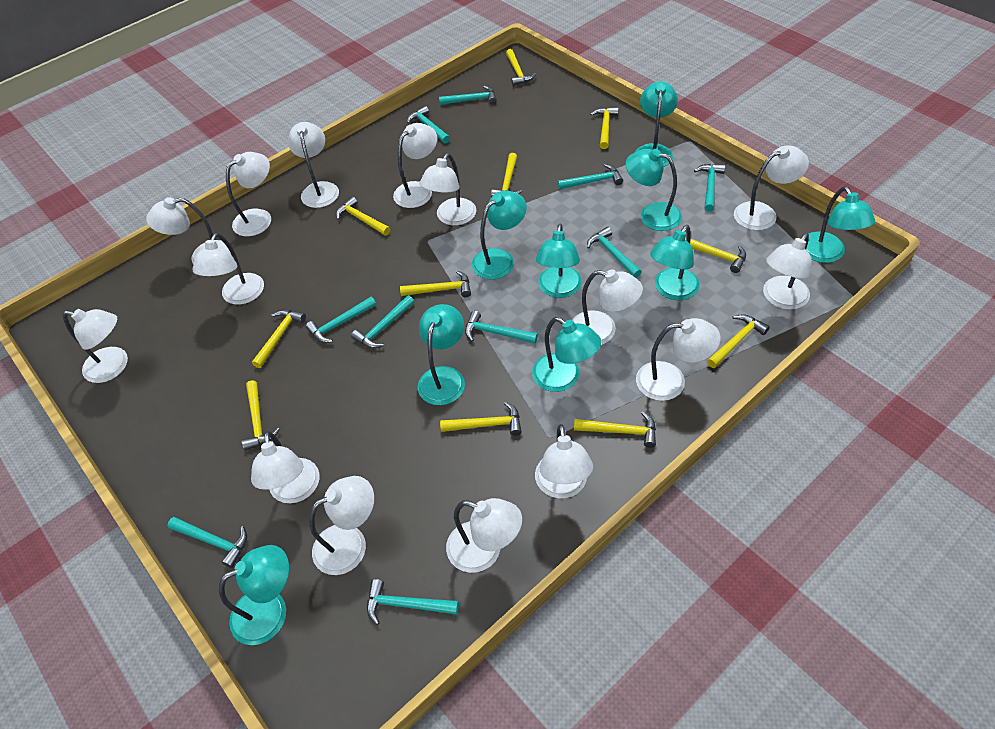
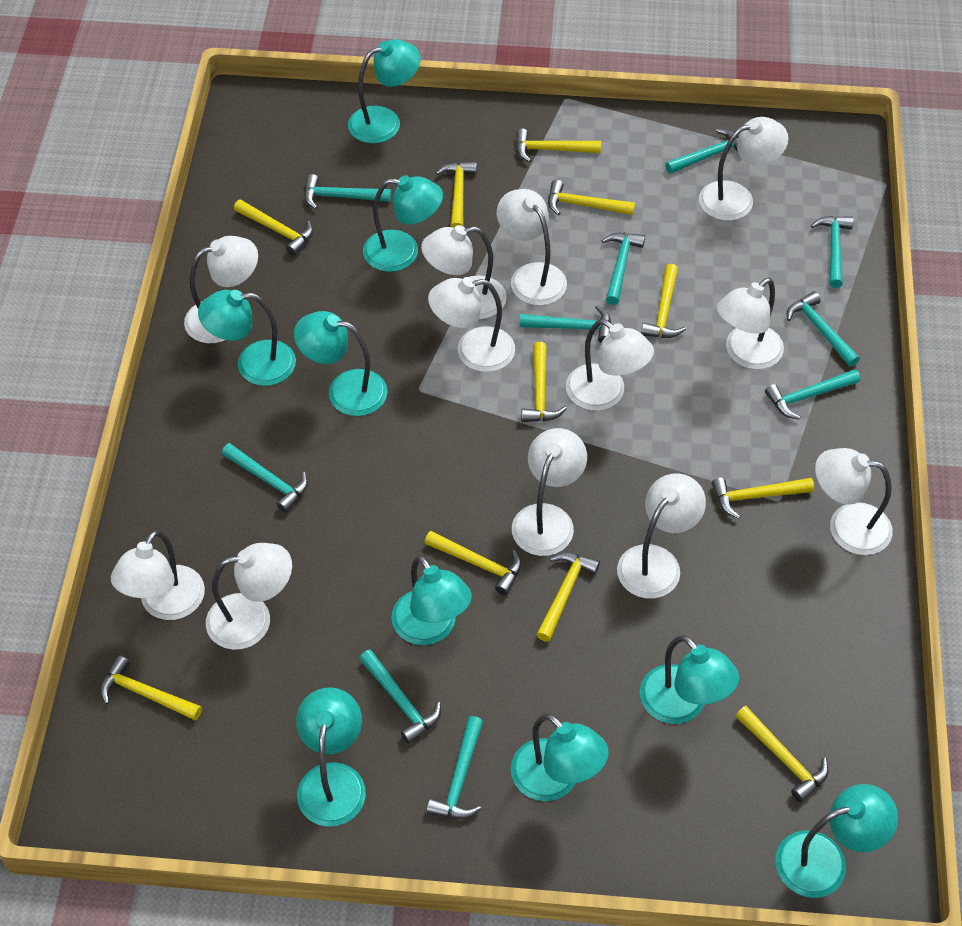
white lamp: 15 -> 12

